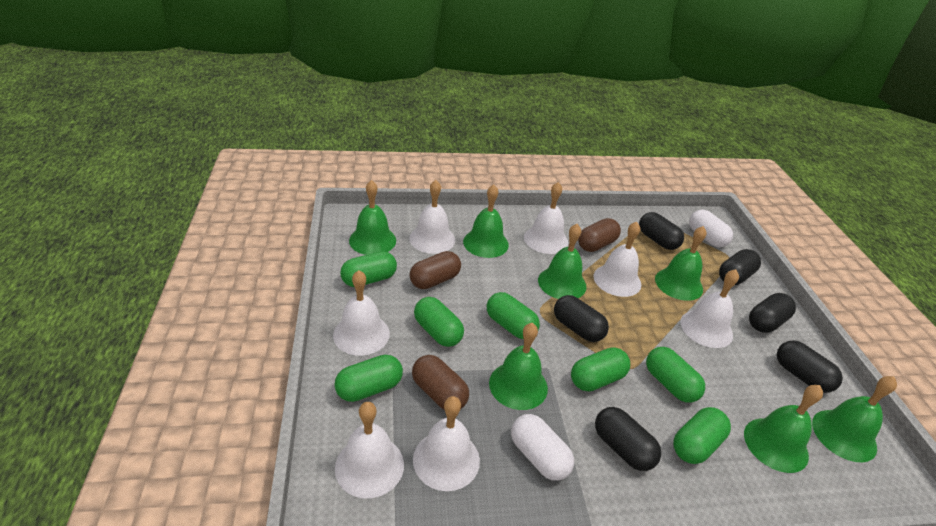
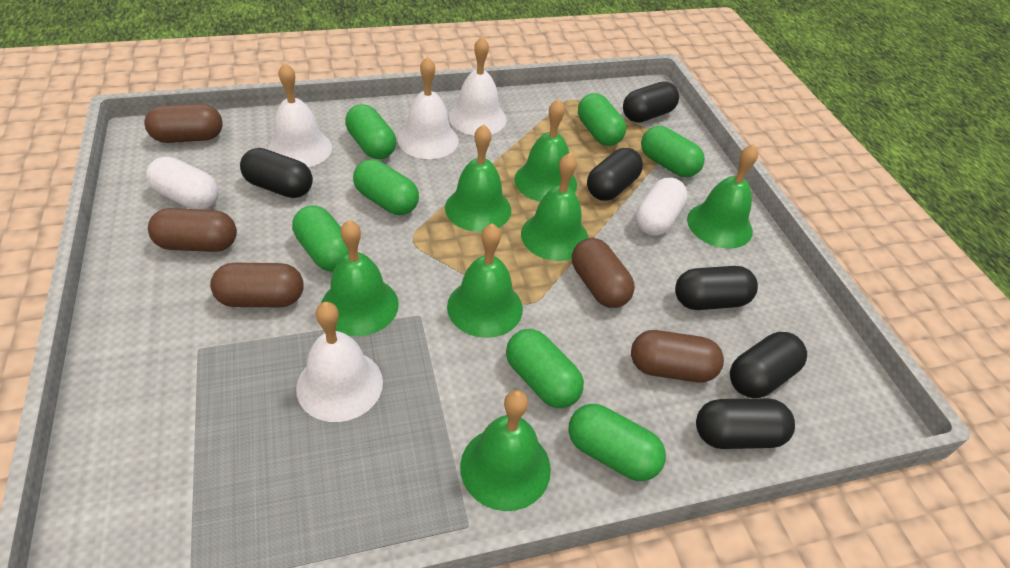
brown capsule: 3 -> 5
white bell: 7 -> 4

